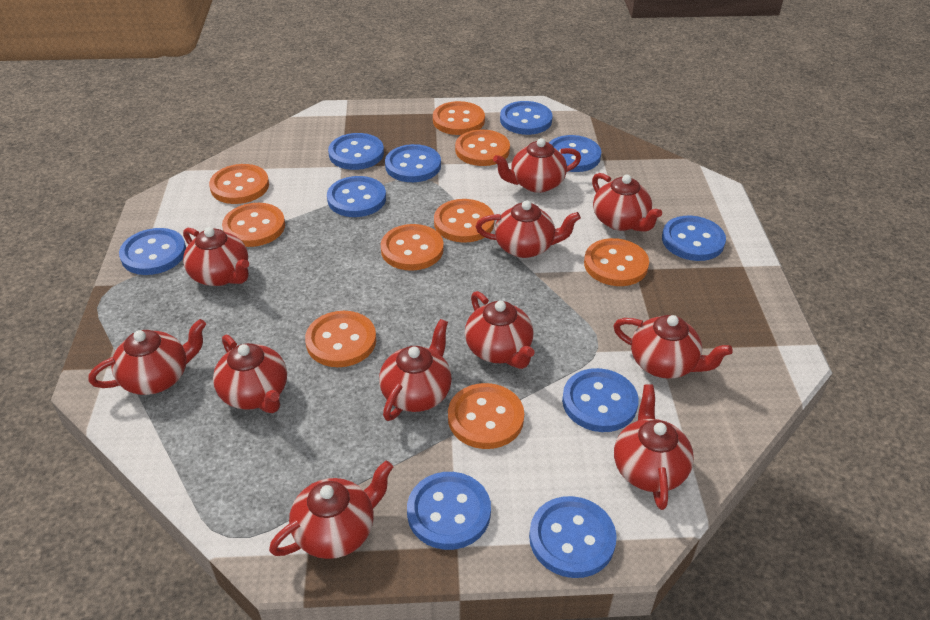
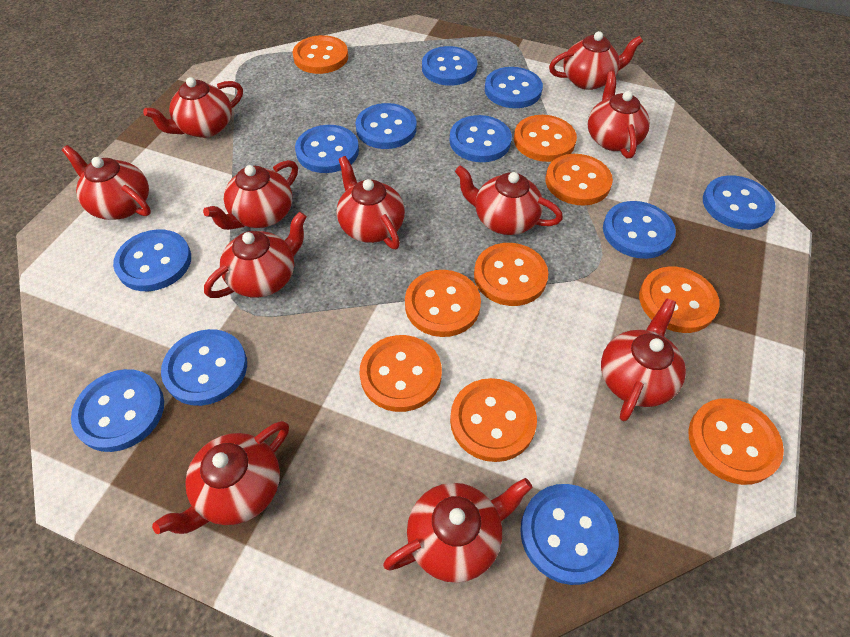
blue button: 10 -> 11

